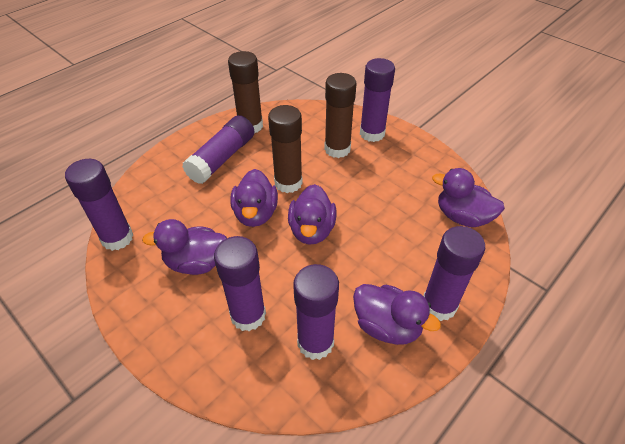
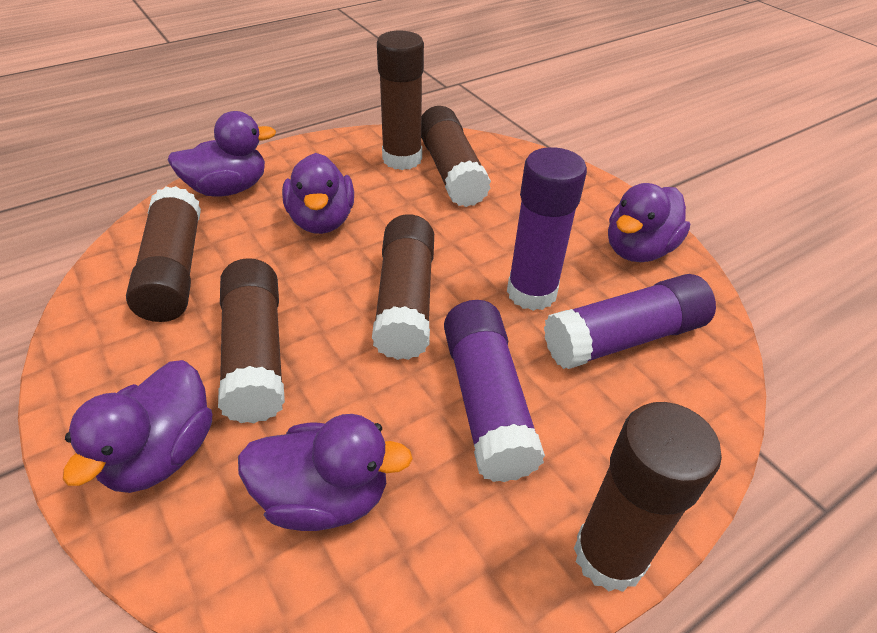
brown glue stick: 3 -> 6
purple glue stick: 6 -> 3

